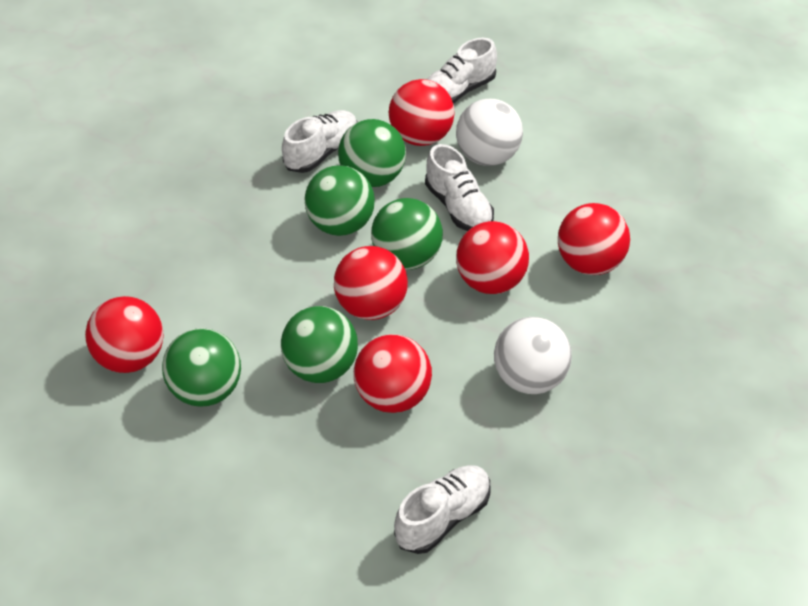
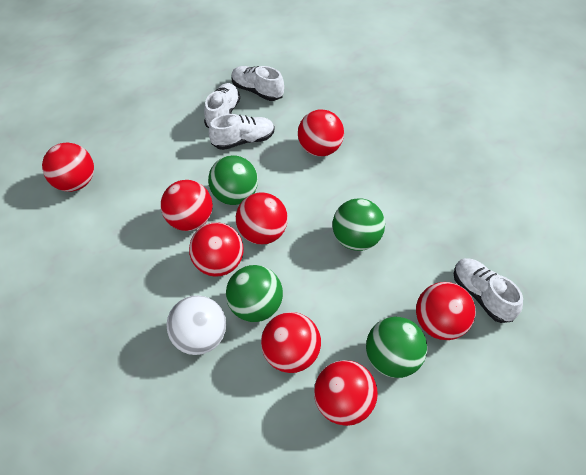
green ball: 5 -> 4
red ball: 6 -> 8
white ball: 2 -> 1

